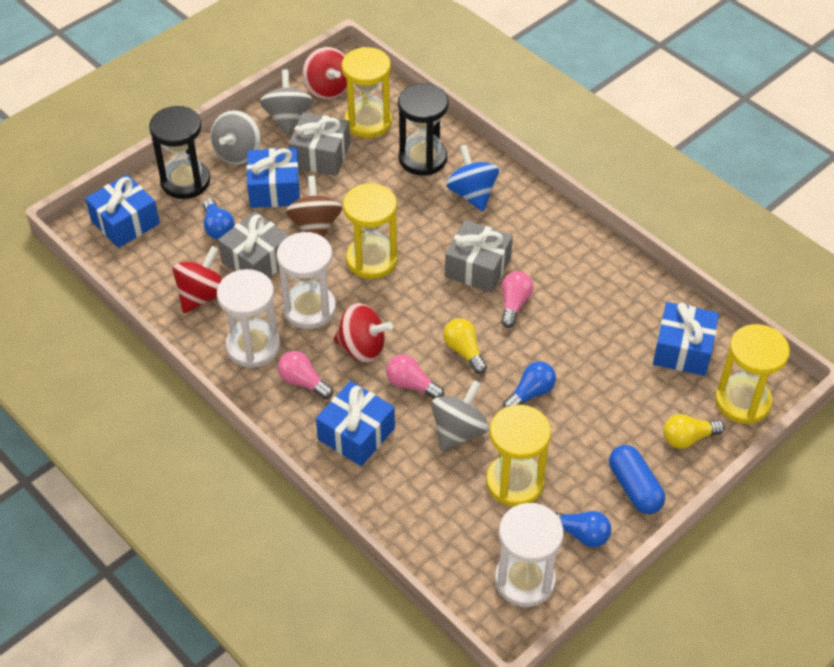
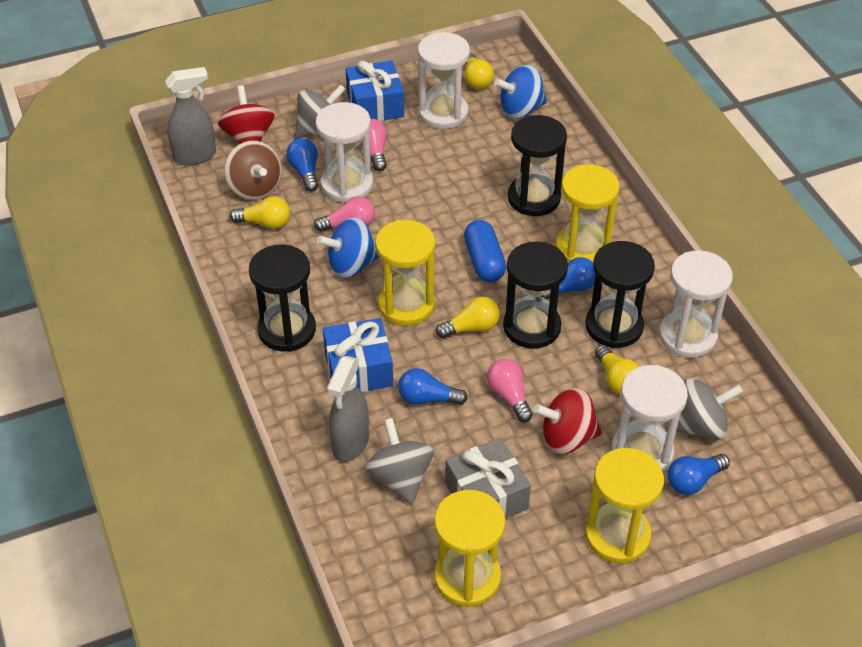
black hourglass: 2 -> 4
blue gift: 4 -> 2
blue light bulb: 3 -> 4
blue spinning top: 1 -> 2
grey gift: 3 -> 1
grey spray bottle: 0 -> 2
red spinning top: 3 -> 2
white hourglass: 3 -> 4
yellow light bulb: 2 -> 4

